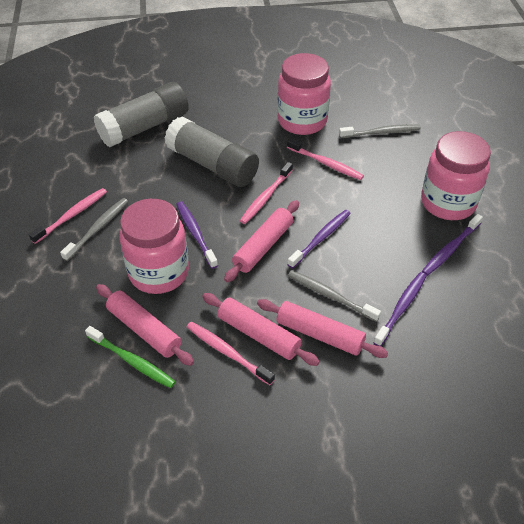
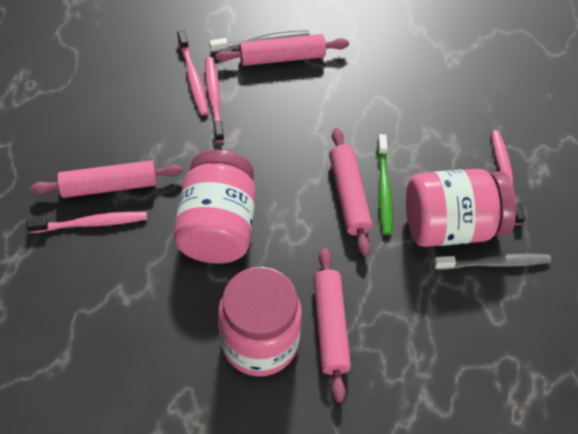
grey glue stick: 2 -> 0
grey toothbrush: 3 -> 2
purple toothbrush: 4 -> 0

